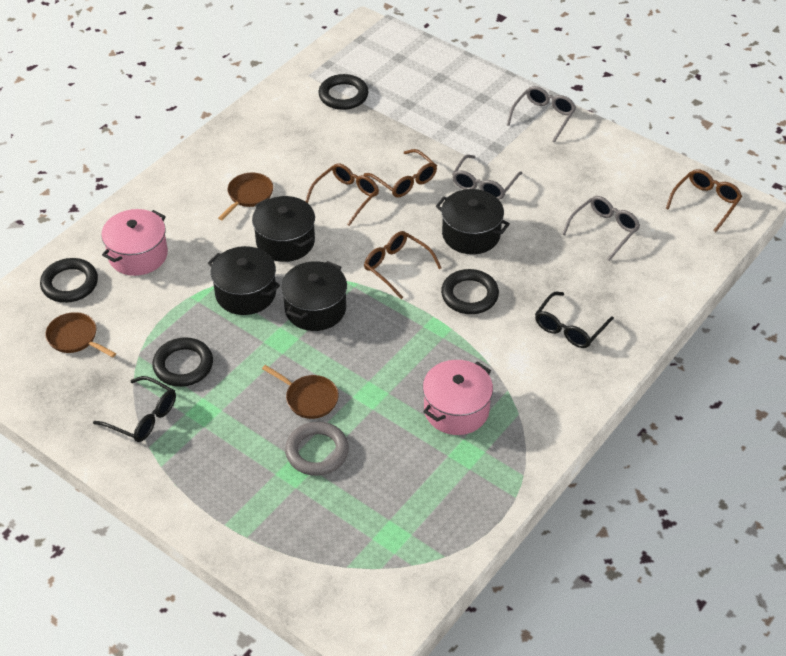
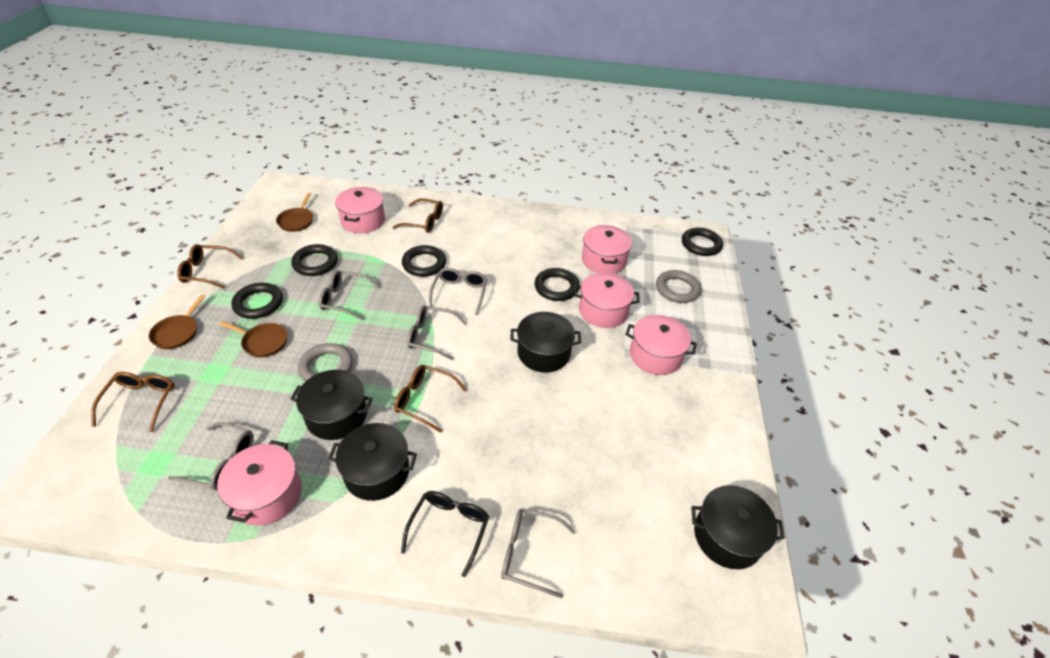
black glasses: 2 -> 1
black ring: 4 -> 5
grey glasses: 3 -> 5
grey ring: 1 -> 2
pink pot: 2 -> 5

